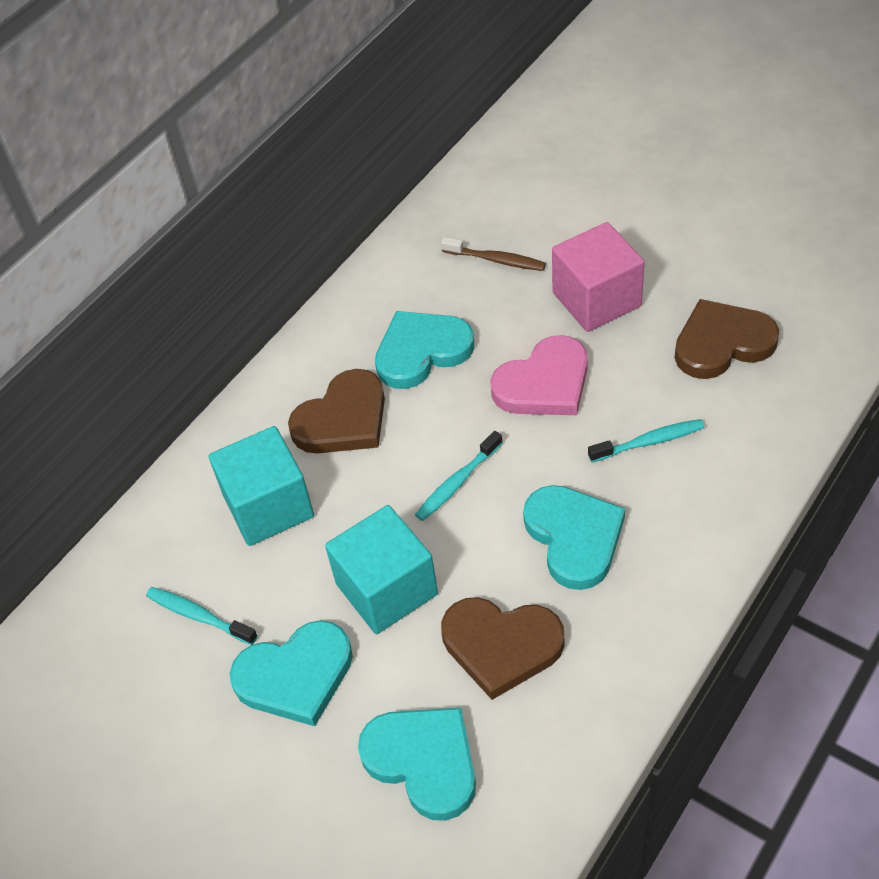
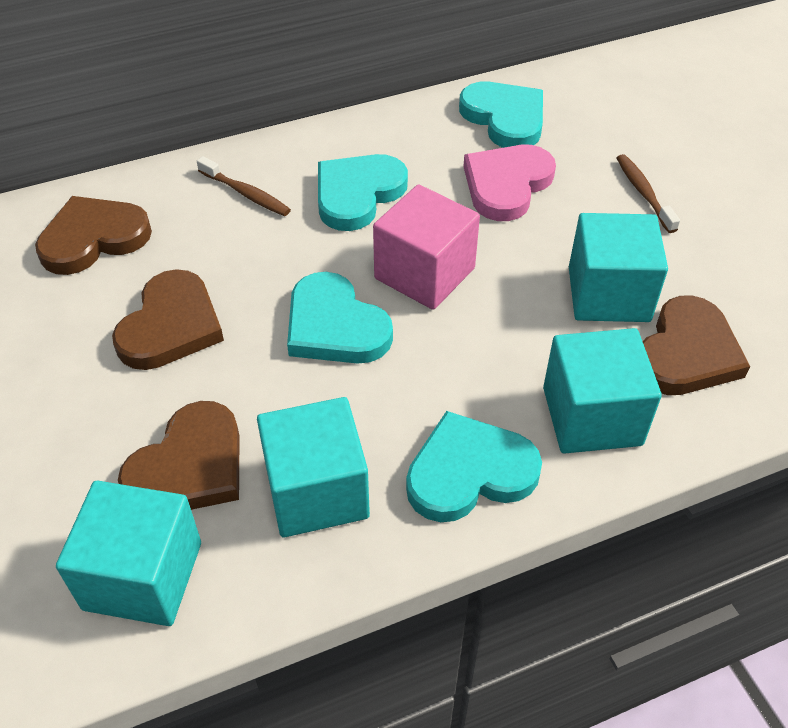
brown heart: 3 -> 4
brown toothbrush: 1 -> 2
turquoise cube: 2 -> 4
turquoise toothbrush: 3 -> 0

